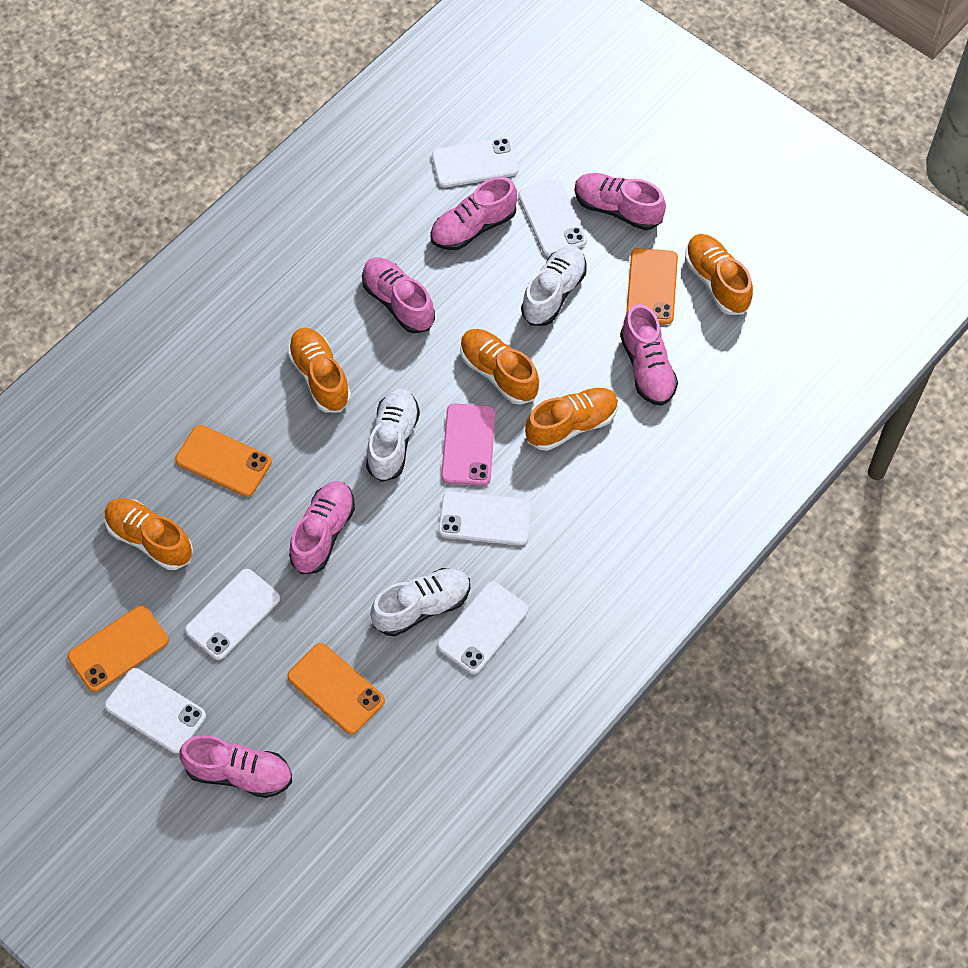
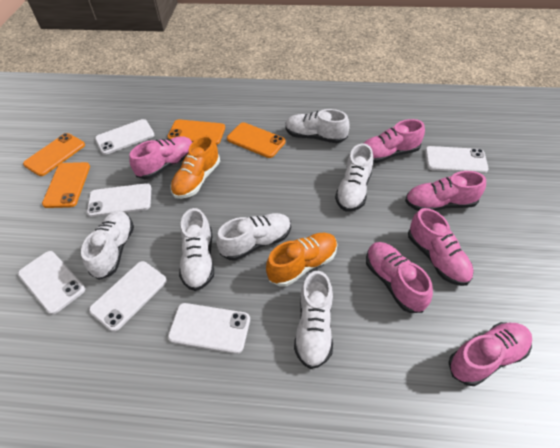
orange shoe: 5 -> 2
pink phone: 1 -> 0
white shoe: 3 -> 6

